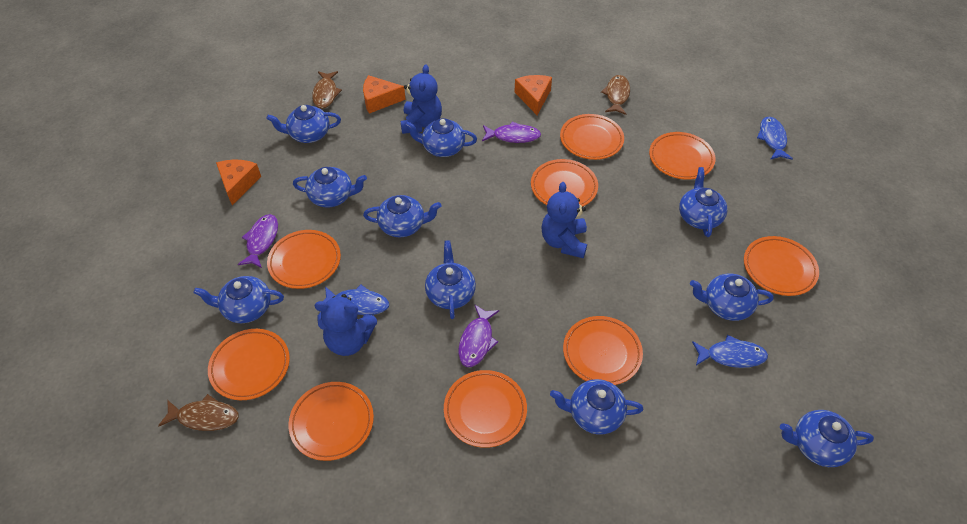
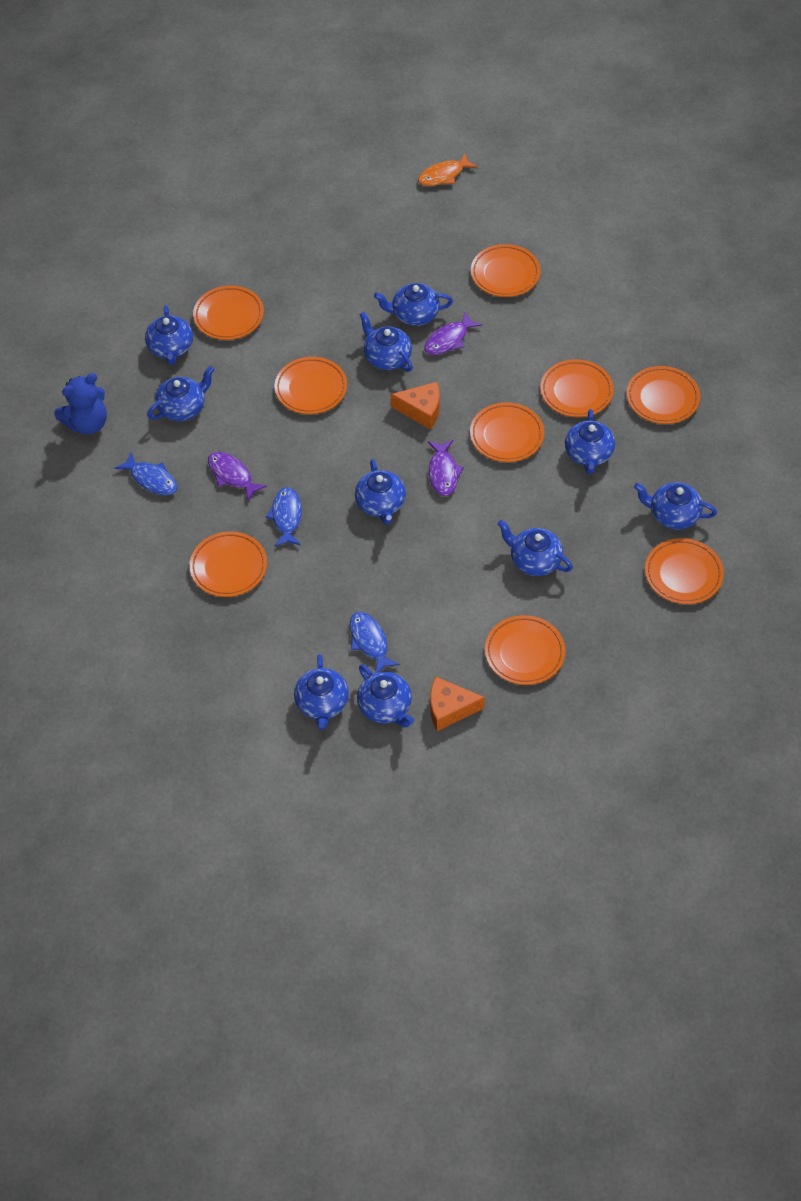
blue teddy bear: 3 -> 1
brown fish: 3 -> 0
orange cheese: 3 -> 2
orange fish: 0 -> 1

